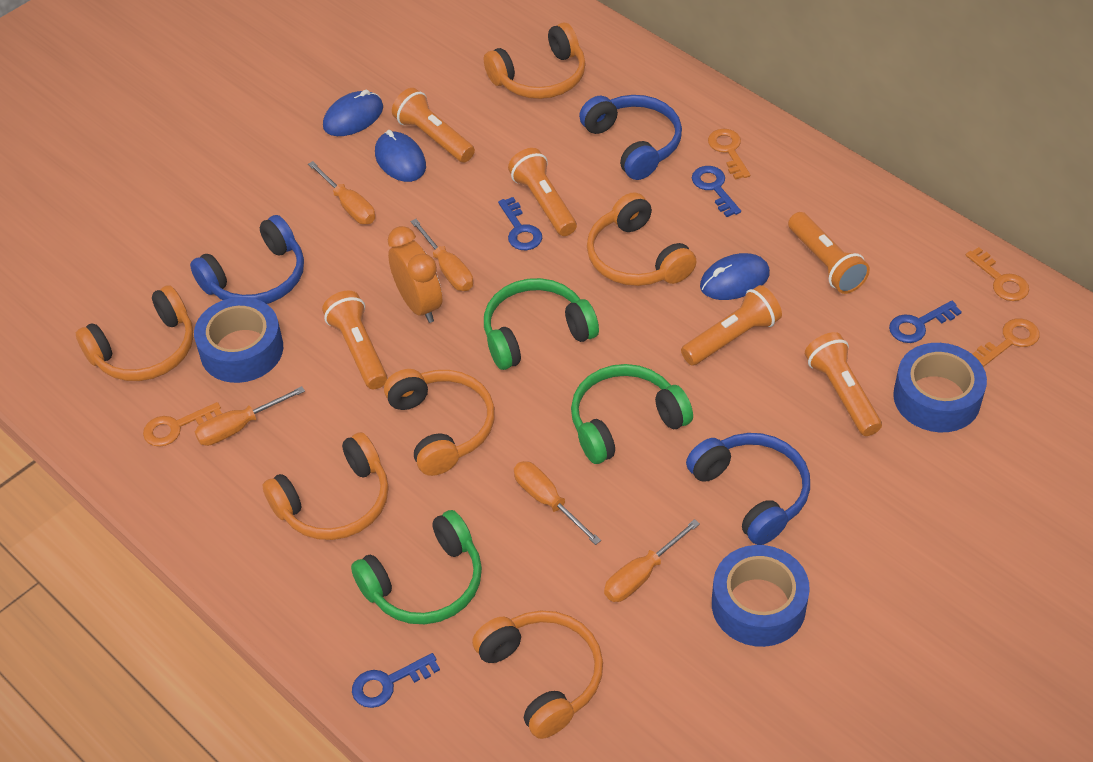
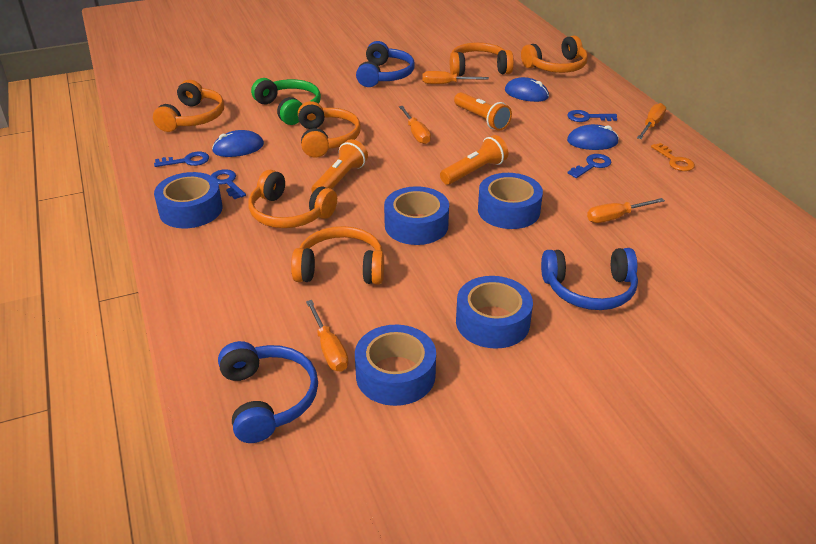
blue tape: 3 -> 5
green headphones: 3 -> 1
orange clock: 1 -> 0
orange flashlight: 6 -> 3
orange key: 4 -> 1

